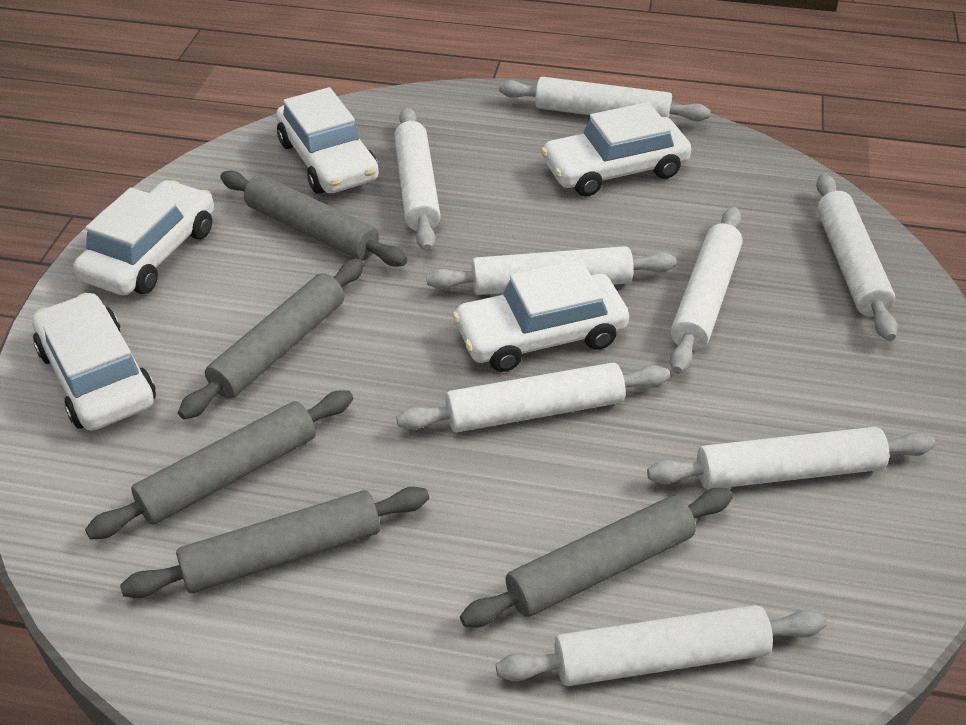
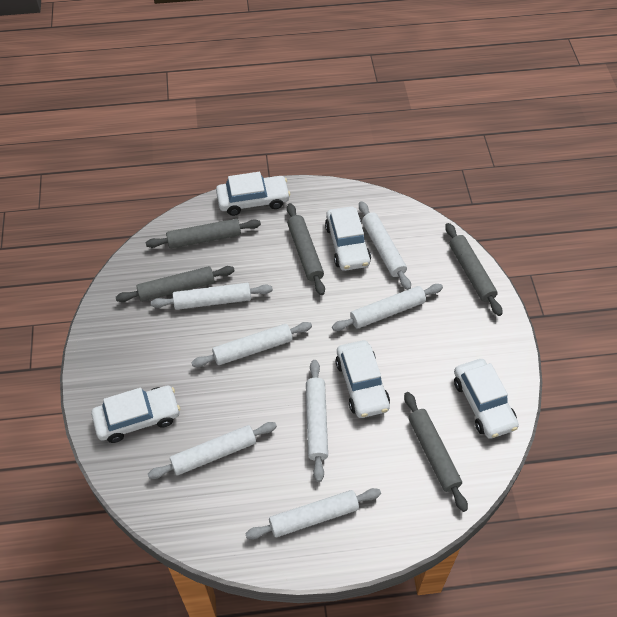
white rolling pin: 8 -> 7

